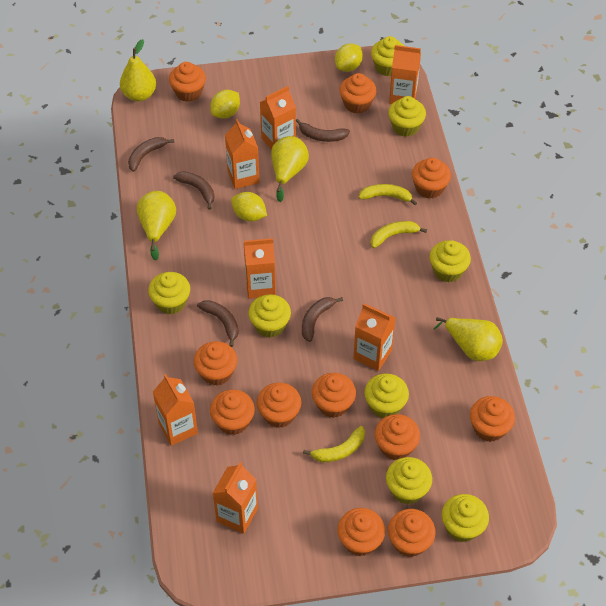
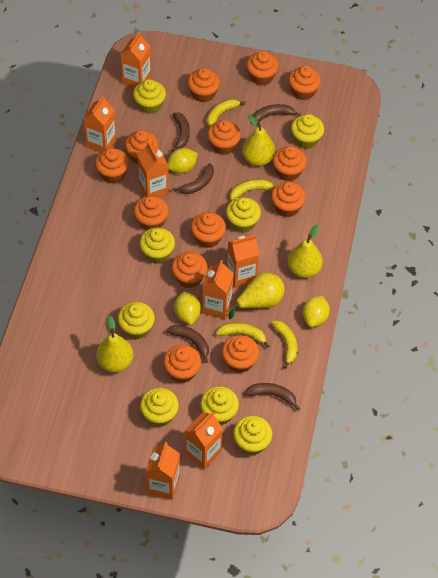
orange cupcake: 11 -> 13
yellow banana: 3 -> 4

